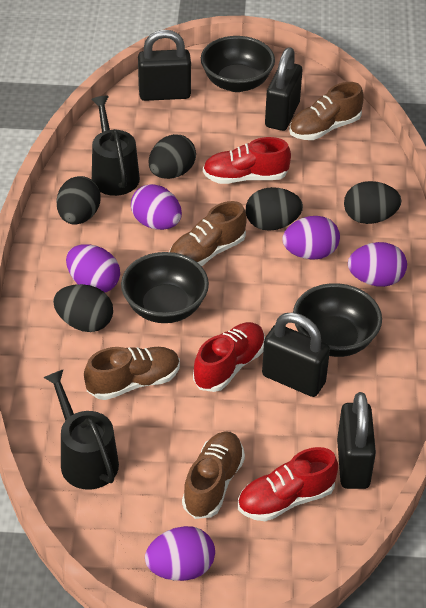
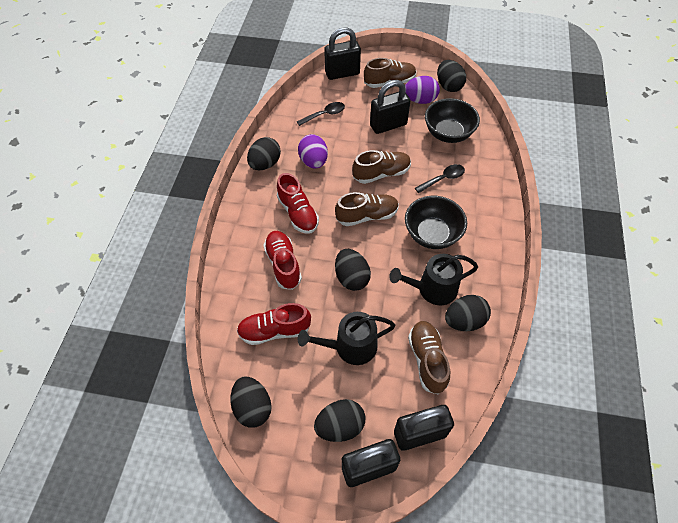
black bowl: 3 -> 2
black egg: 5 -> 6
black spoon: 0 -> 2
purple egg: 5 -> 2

